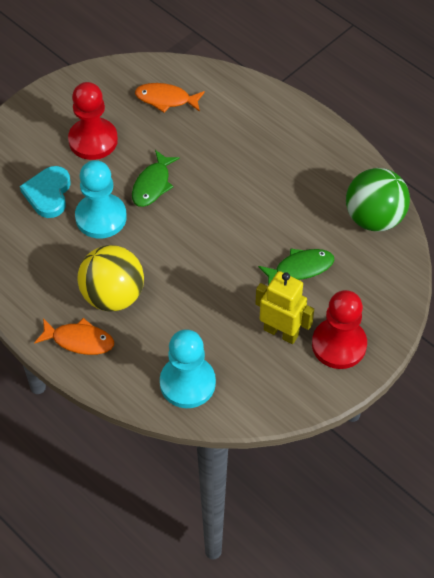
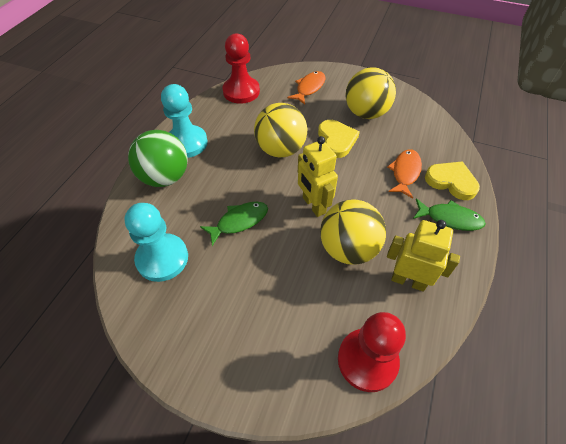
turquoise heart: 1 -> 0
yellow ball: 1 -> 3
yellow heart: 0 -> 2
yellow robot: 1 -> 2

